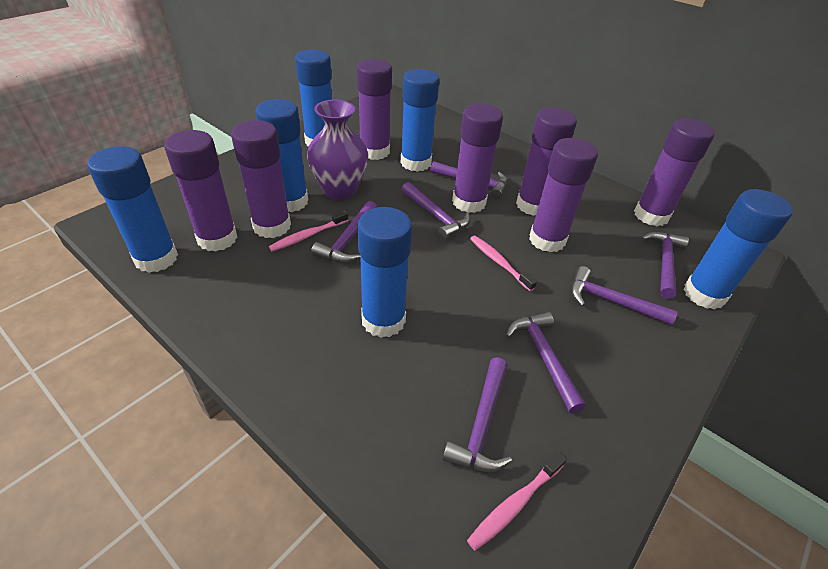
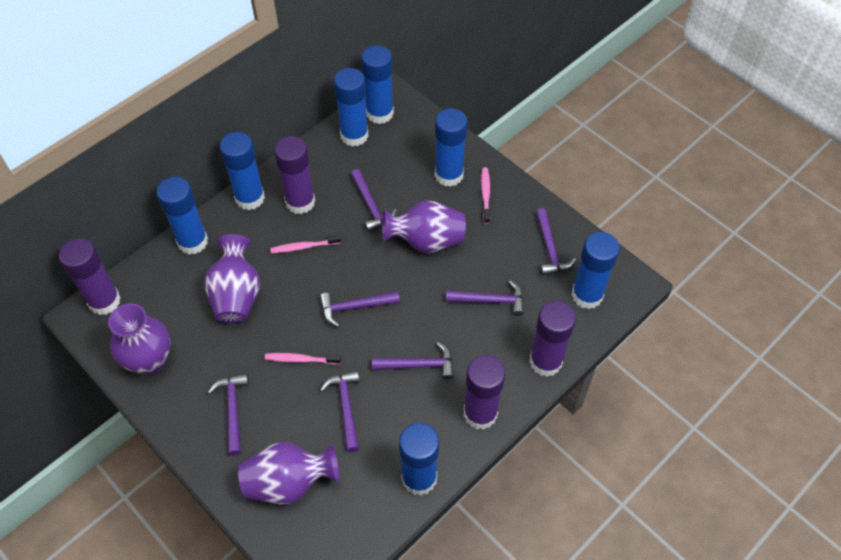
blue glue stick: 6 -> 7
purple glue stick: 7 -> 4
purple vase: 1 -> 4

